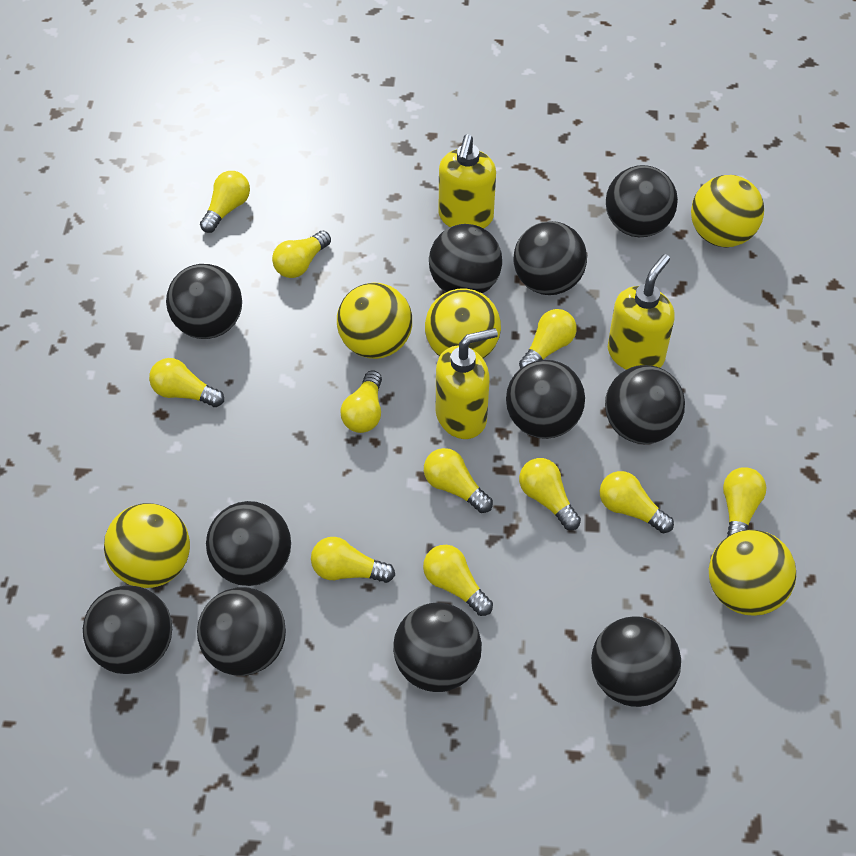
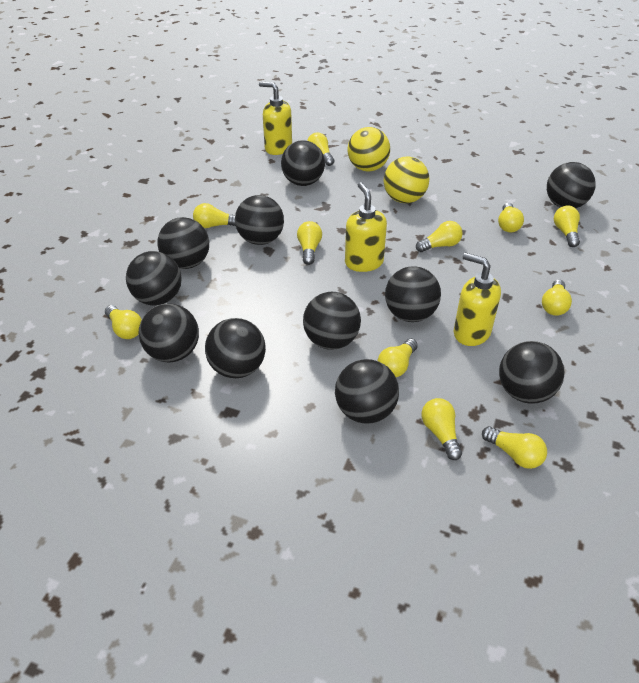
yellow ball: 5 -> 2

